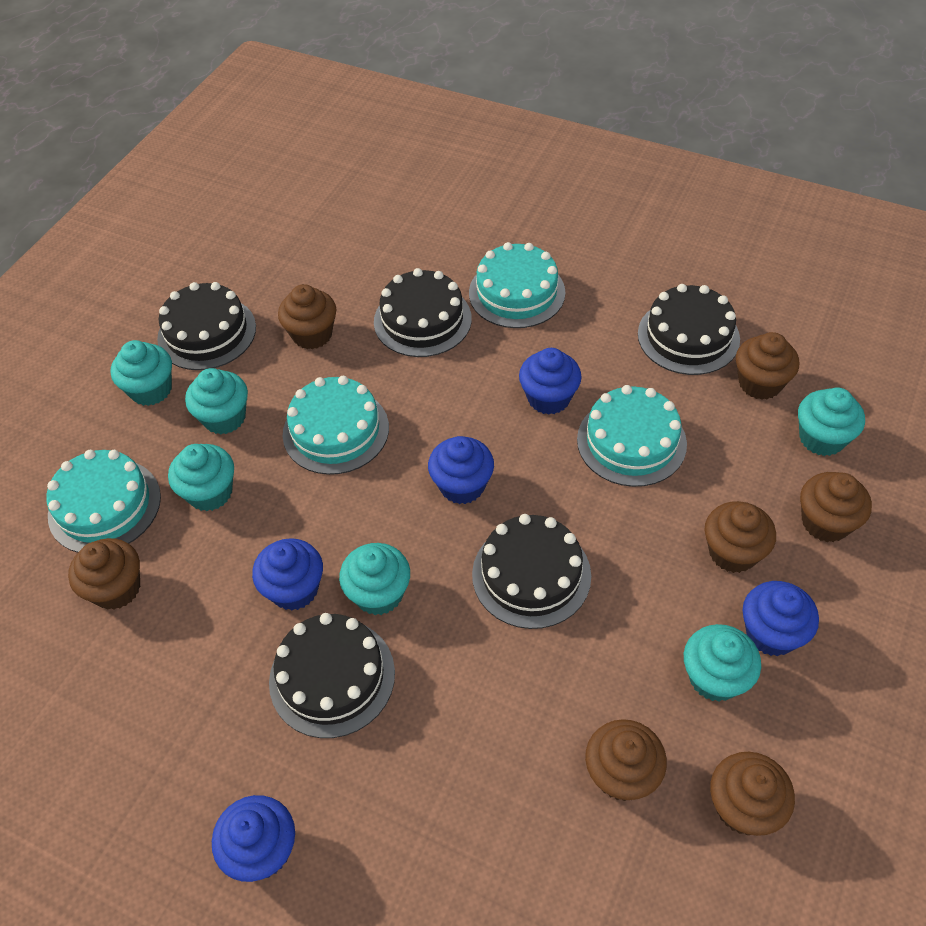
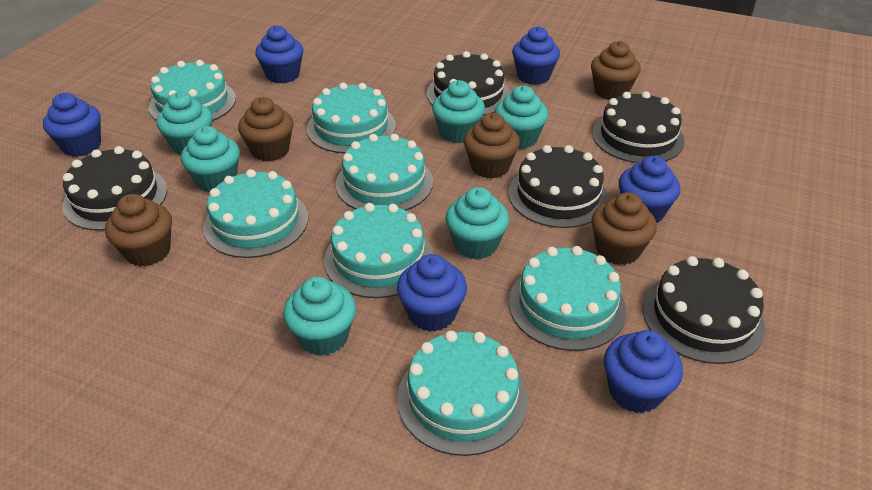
blue cupcake: 5 -> 6
brown cupcake: 7 -> 5
turquoise cake: 4 -> 7

